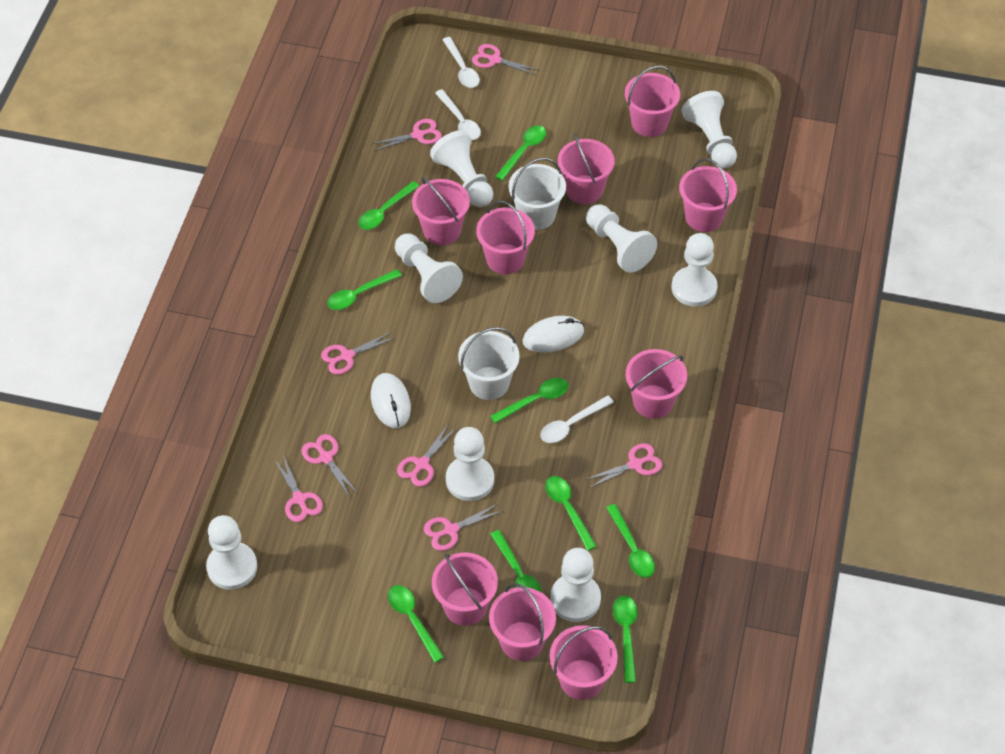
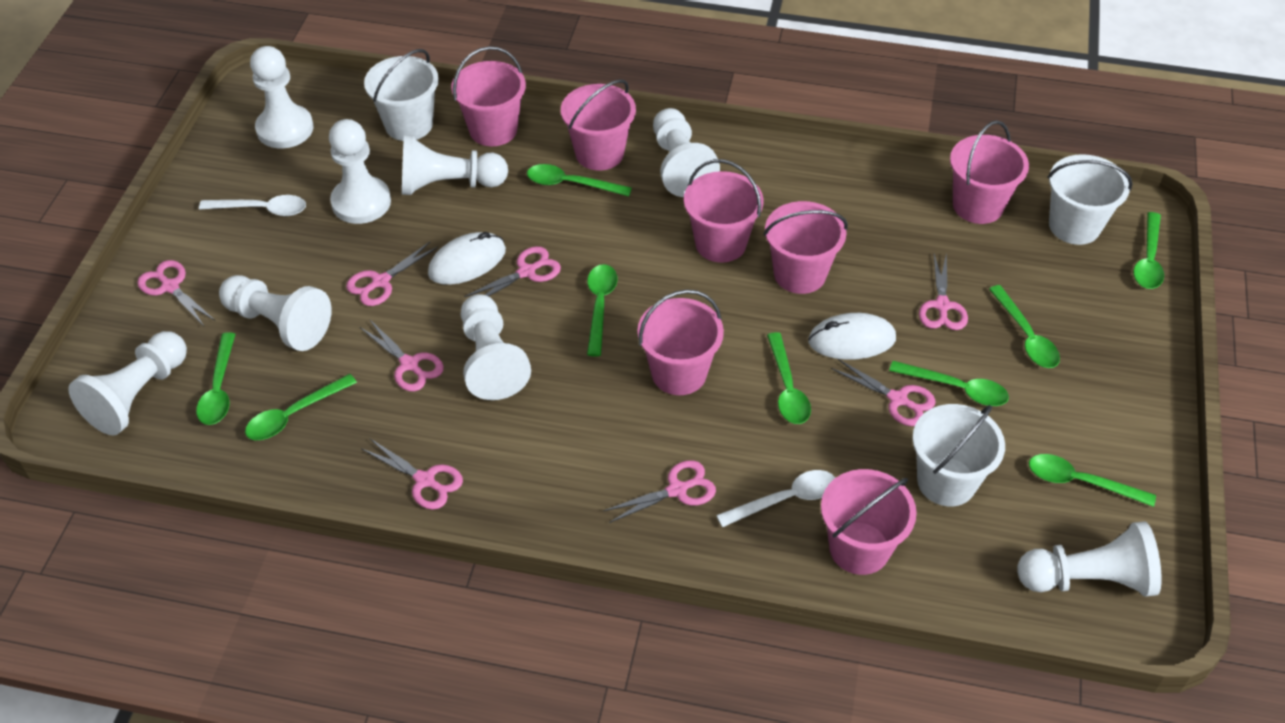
pink bucket: 9 -> 7
white bucket: 2 -> 3
white spoon: 3 -> 2

